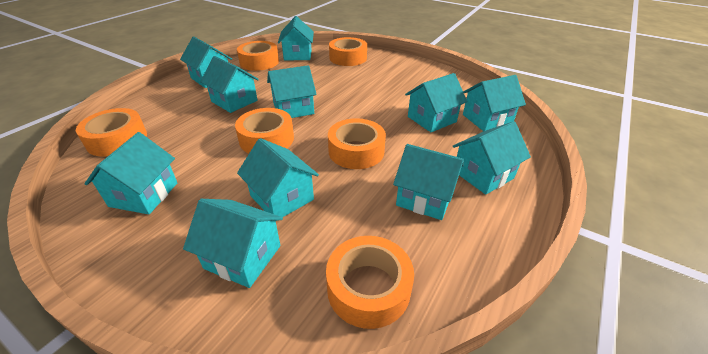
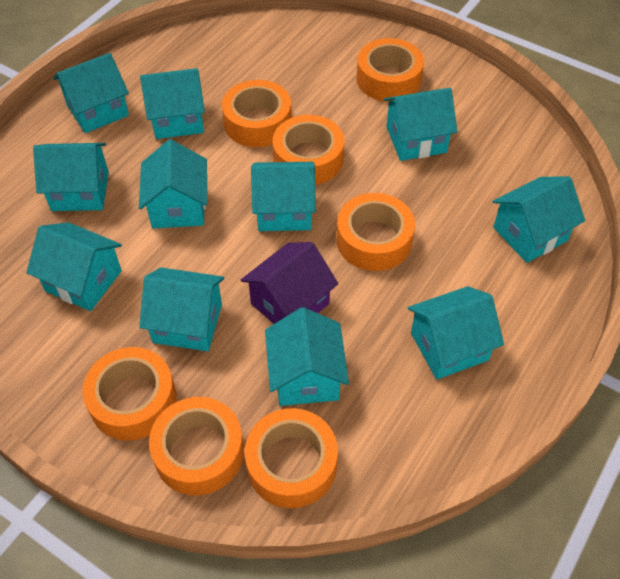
orange tape: 6 -> 7
purple house: 0 -> 1

